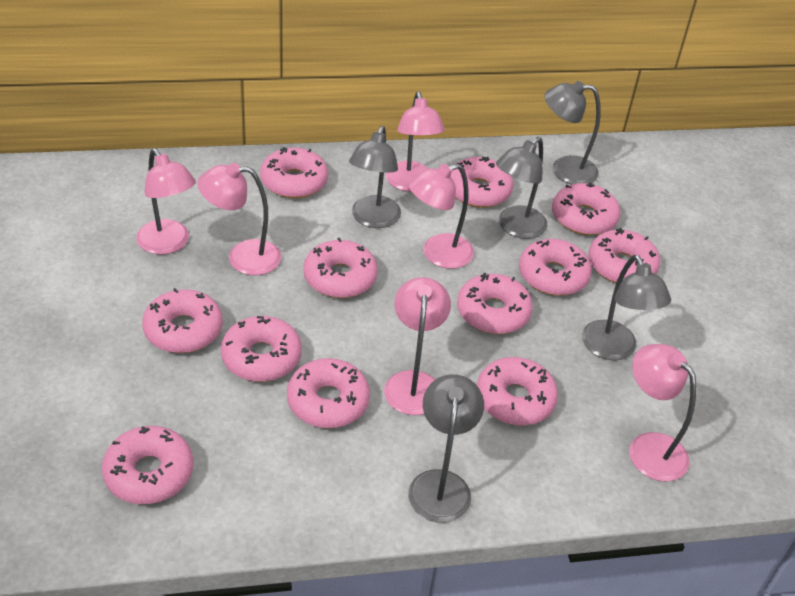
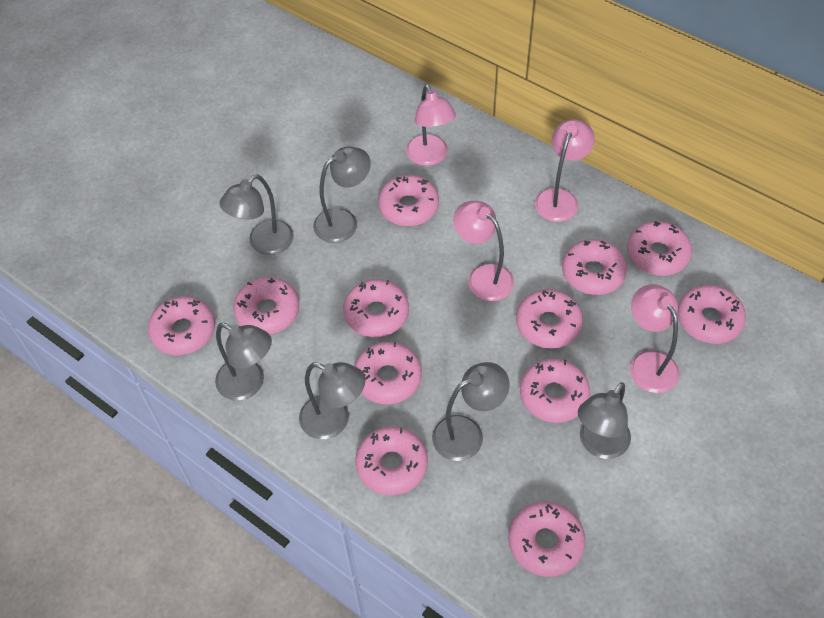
grey lamp: 5 -> 6
pink lamp: 6 -> 4

